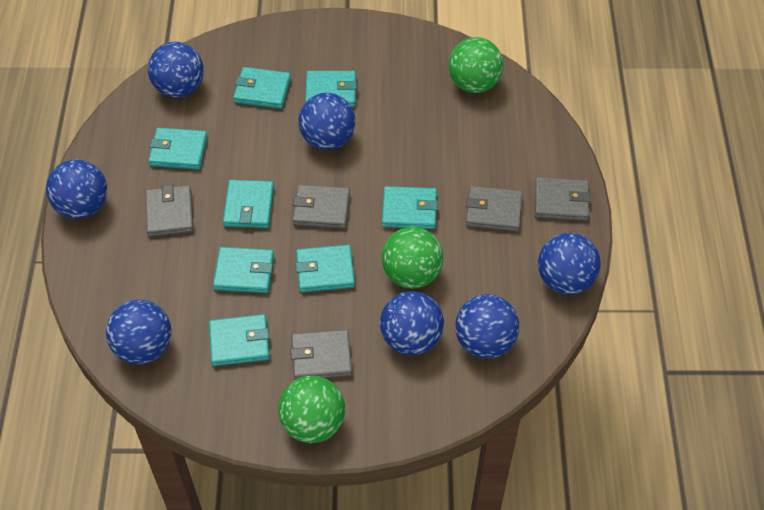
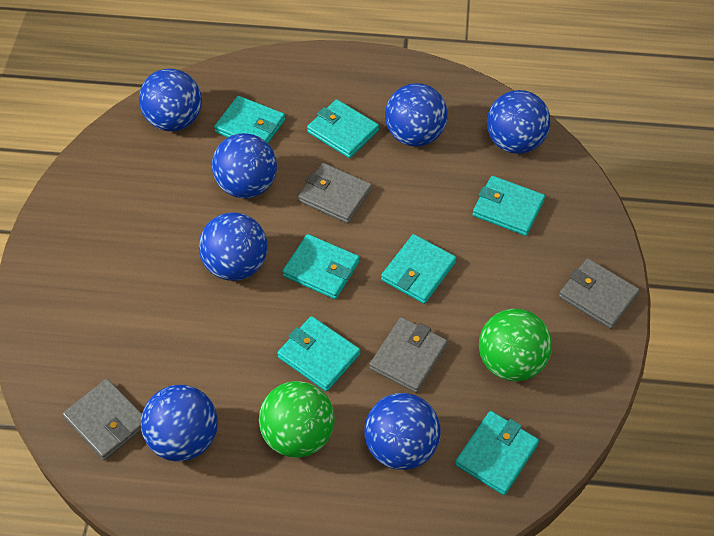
green ball: 3 -> 2
grey wallet: 5 -> 4
turquoise wallet: 8 -> 7

